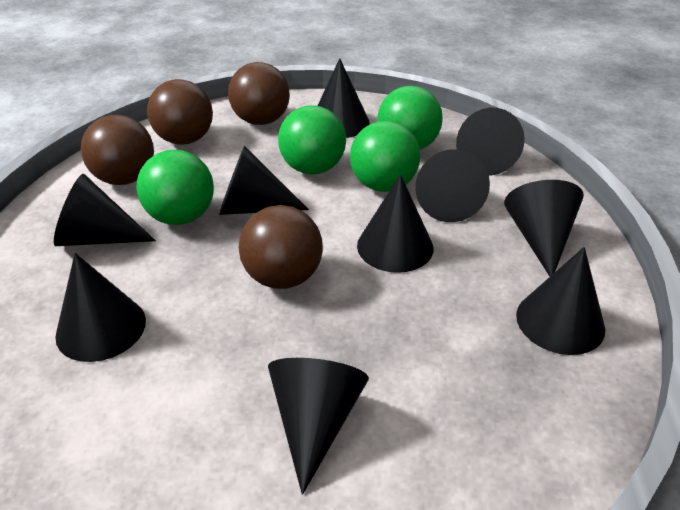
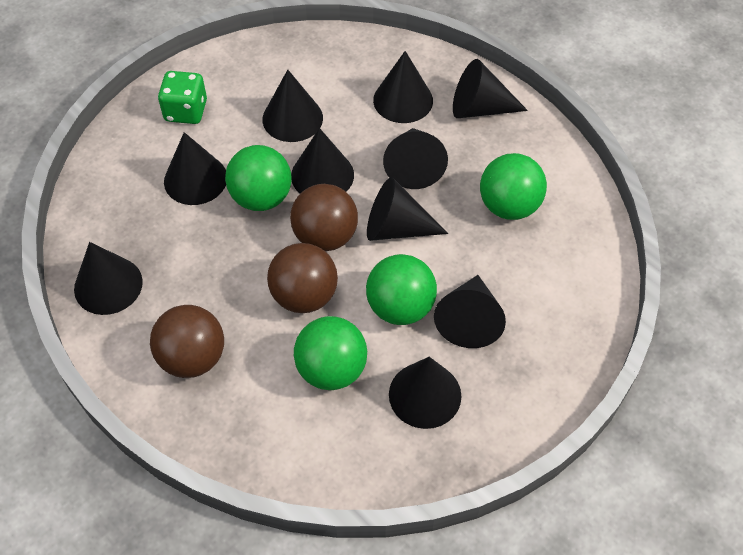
brown ball: 4 -> 3
green dice: 0 -> 1

